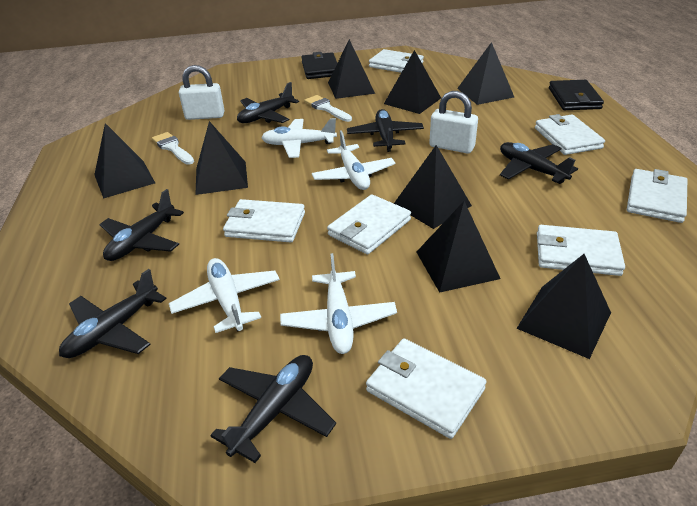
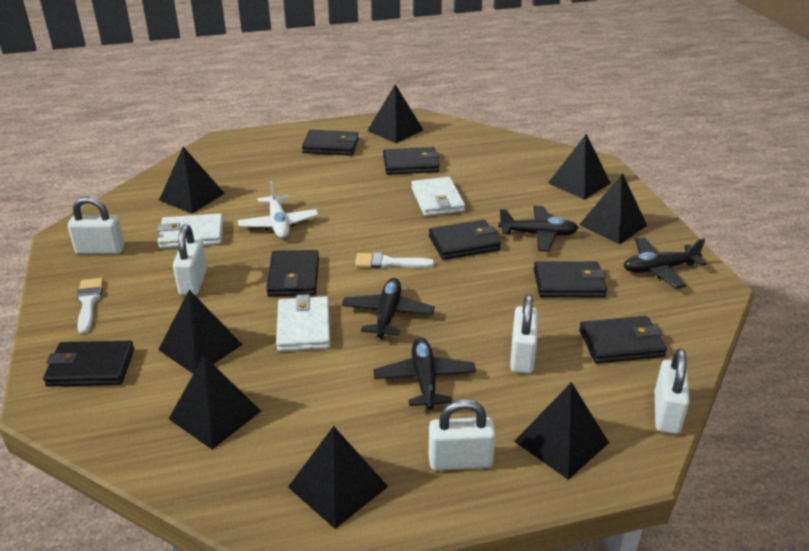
black plane: 6 -> 4
black wallet: 2 -> 7
white padlock: 2 -> 5
white plane: 4 -> 1
white wallet: 7 -> 3

